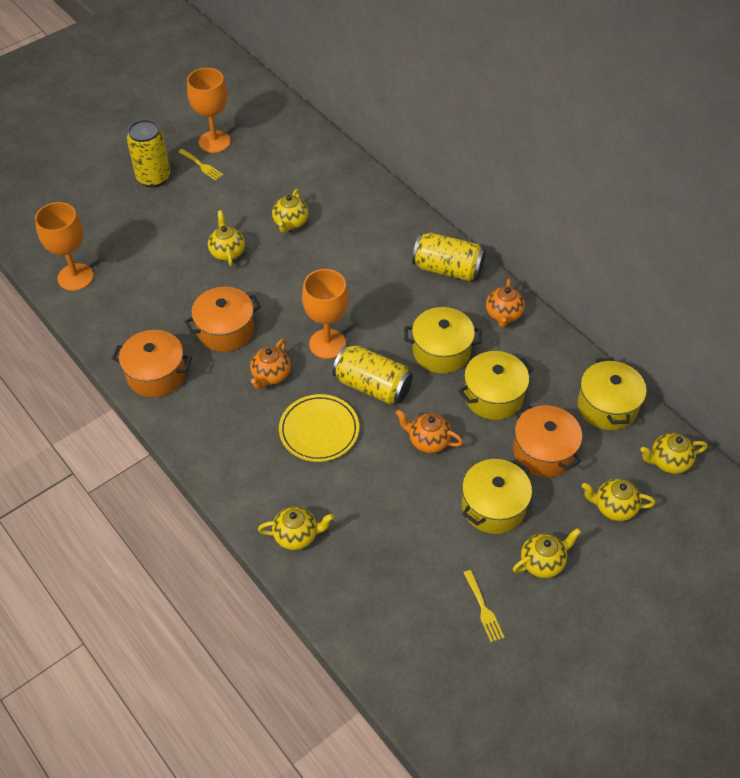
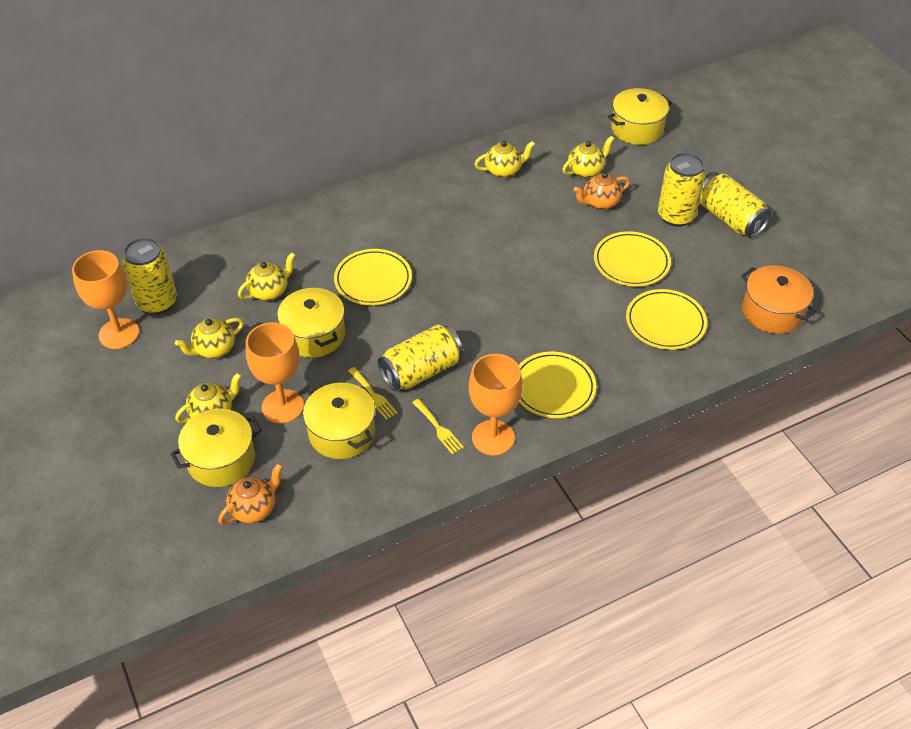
orange pot: 3 -> 1
orange teapot: 3 -> 2
yellow can: 3 -> 4
yellow plate: 1 -> 4
yellow teapot: 6 -> 5

